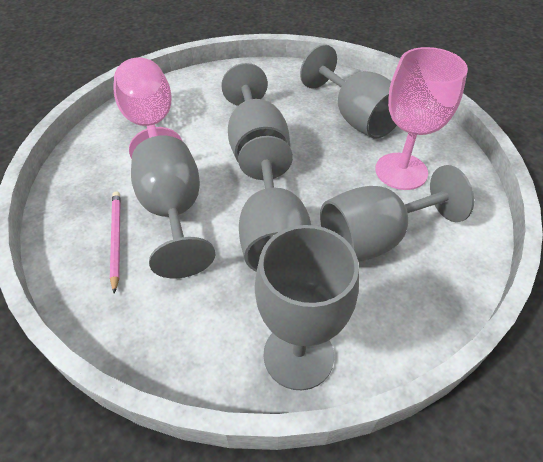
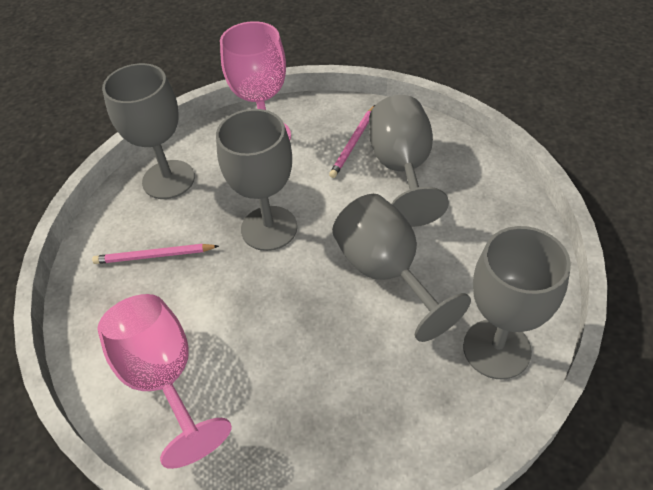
grey goblet: 6 -> 5
pink pencil: 1 -> 2

